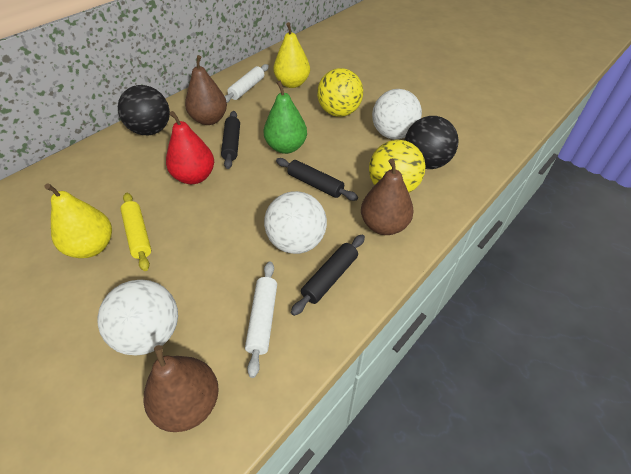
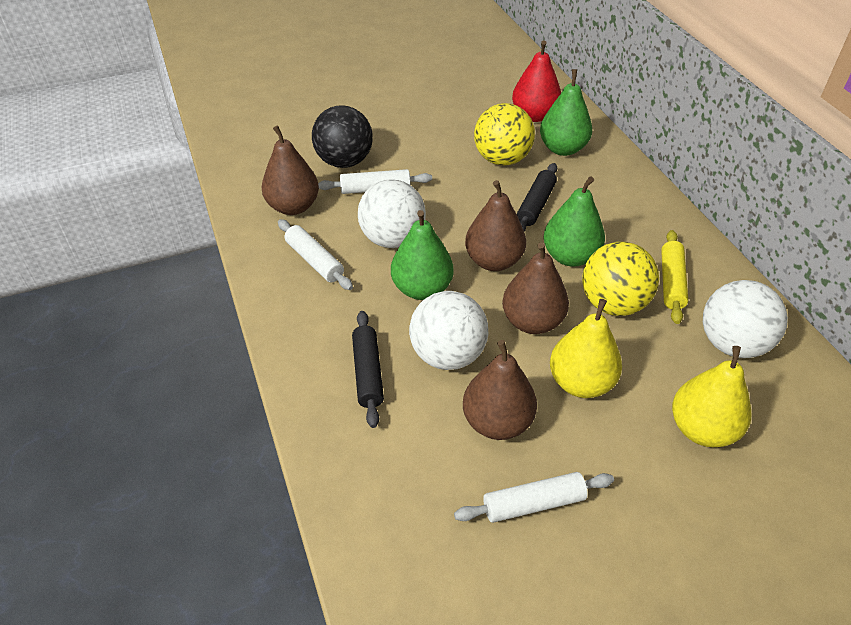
black ball: 2 -> 1
black rolling pin: 3 -> 2
brown pear: 3 -> 4
green pear: 1 -> 3
white rolling pin: 2 -> 3

